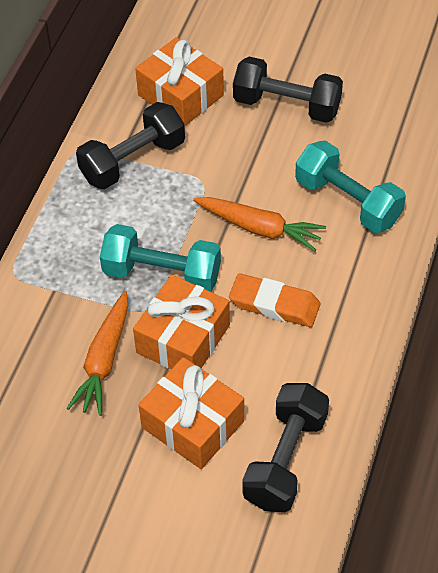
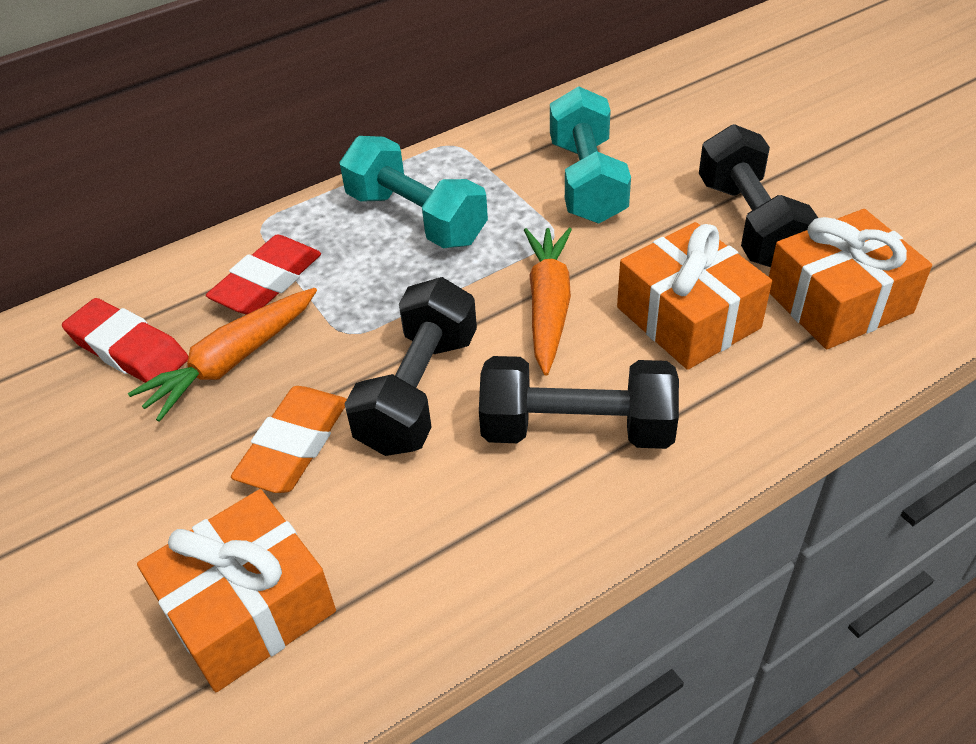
red eraser: 0 -> 2

